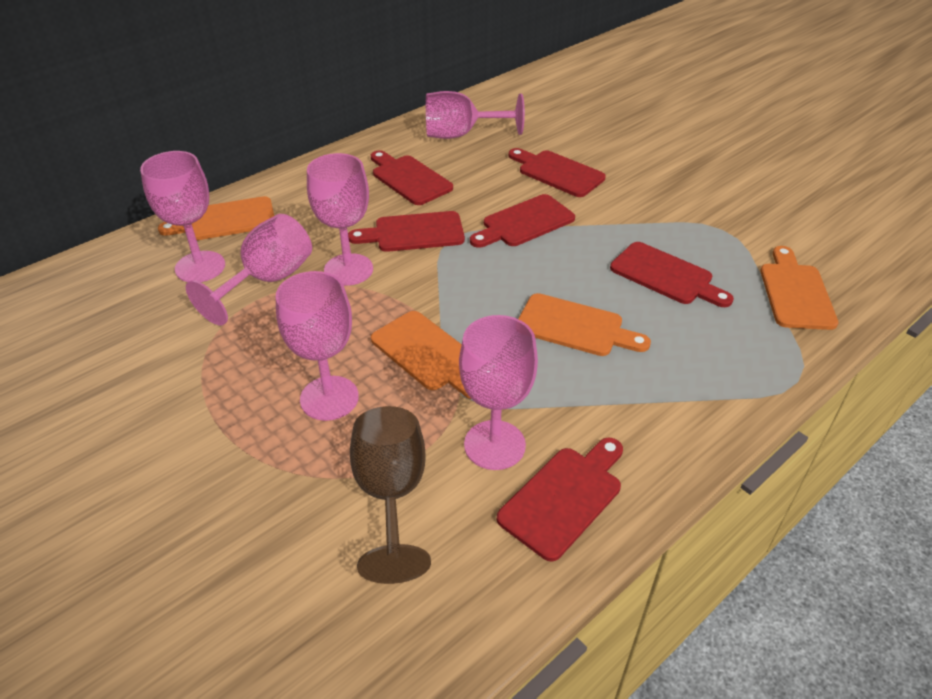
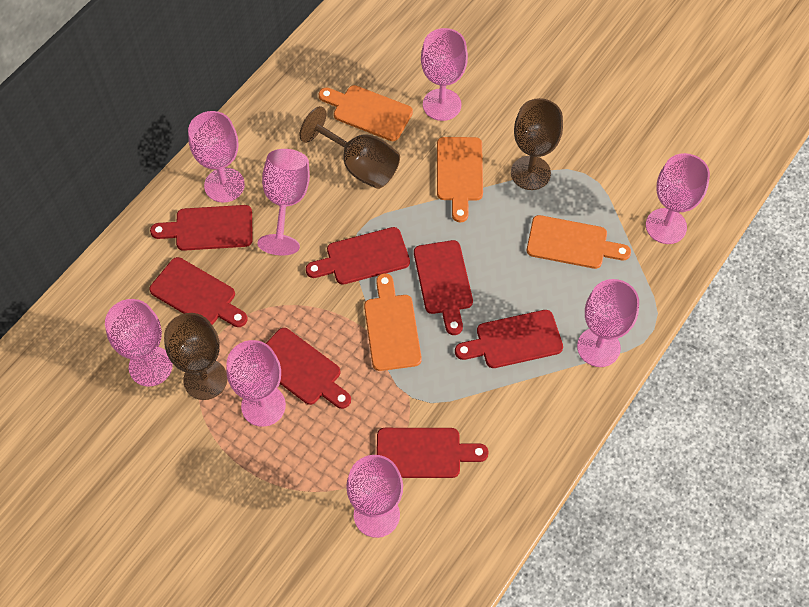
brown goblet: 1 -> 3
pink goblet: 6 -> 8
red cutting board: 6 -> 7

